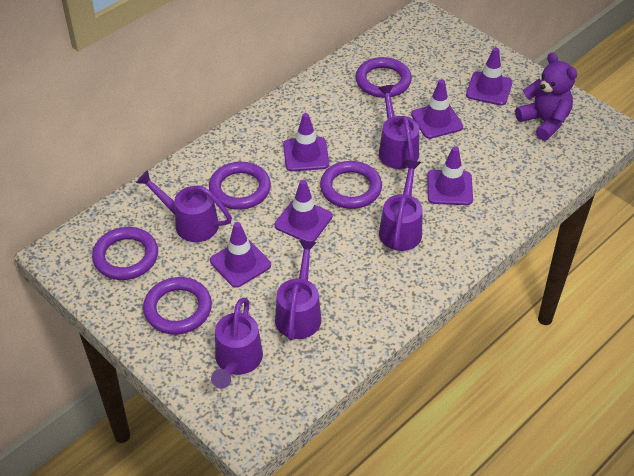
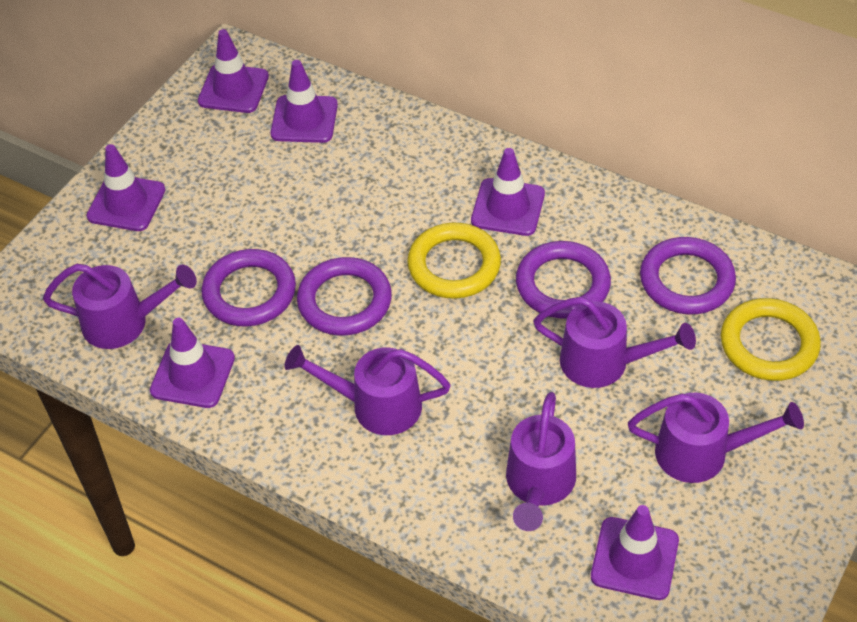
purple ring: 5 -> 4
purple teddy bear: 1 -> 0
yellow ring: 0 -> 2

